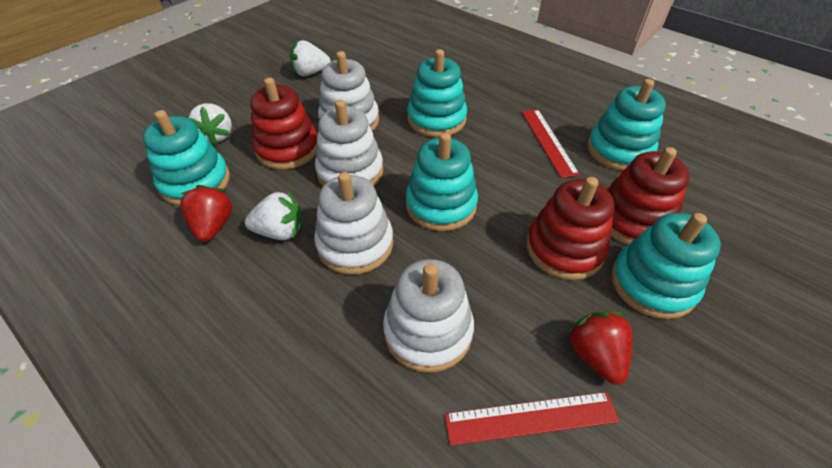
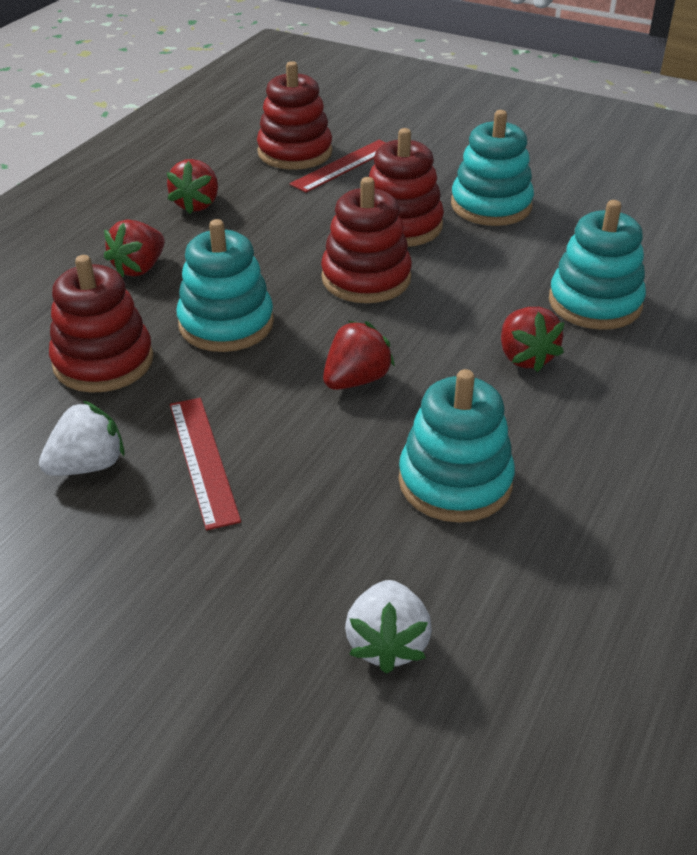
red stacking toy: 3 -> 4
red strawberry: 2 -> 4
turquoise stacking toy: 5 -> 4
white stacking toy: 4 -> 0
white strawberry: 3 -> 2

